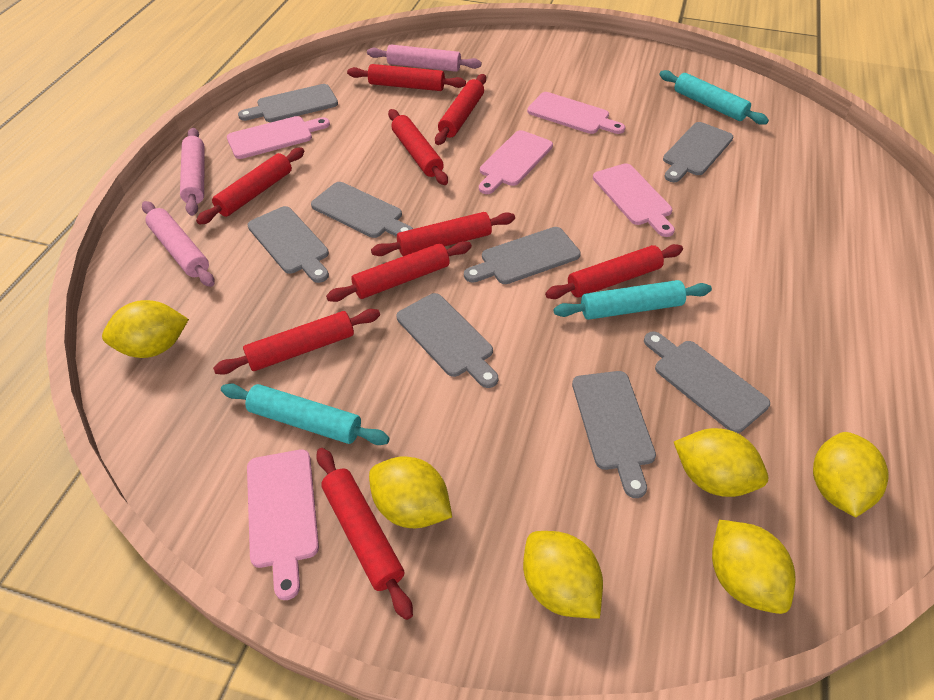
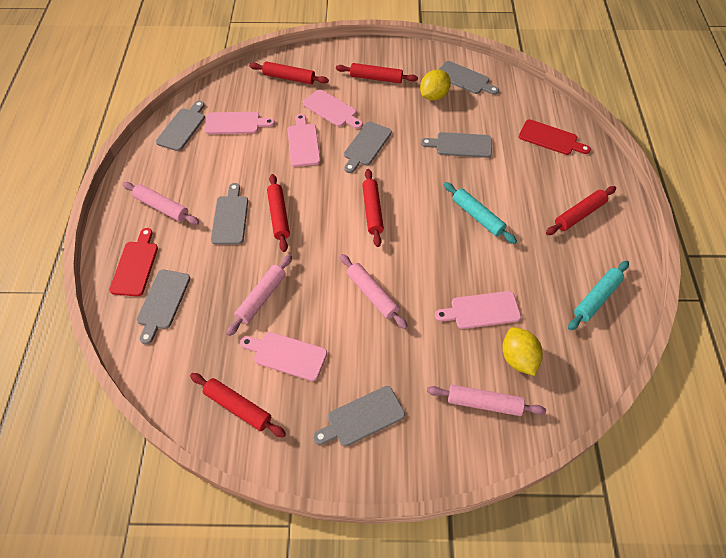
grey cutting board: 8 -> 7
pink rolling pin: 3 -> 4
red cutting board: 0 -> 2
red rolling pin: 9 -> 6
turquoise rolling pin: 3 -> 2
yellow lemon: 6 -> 2

